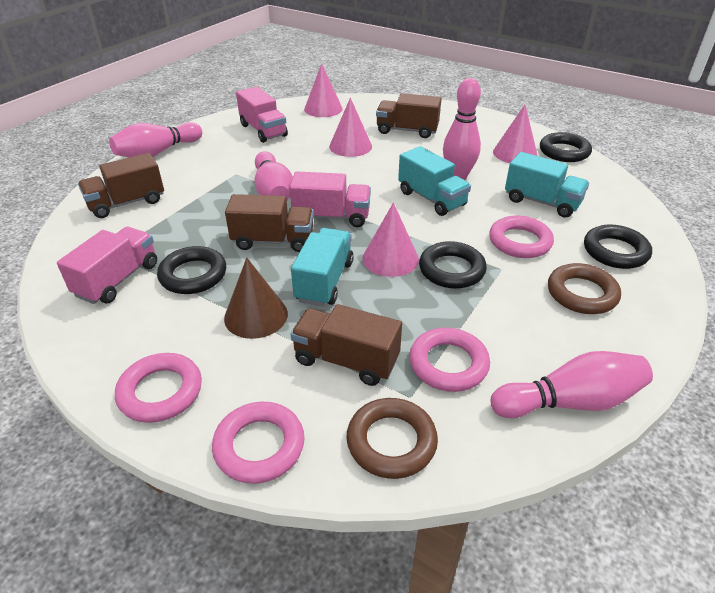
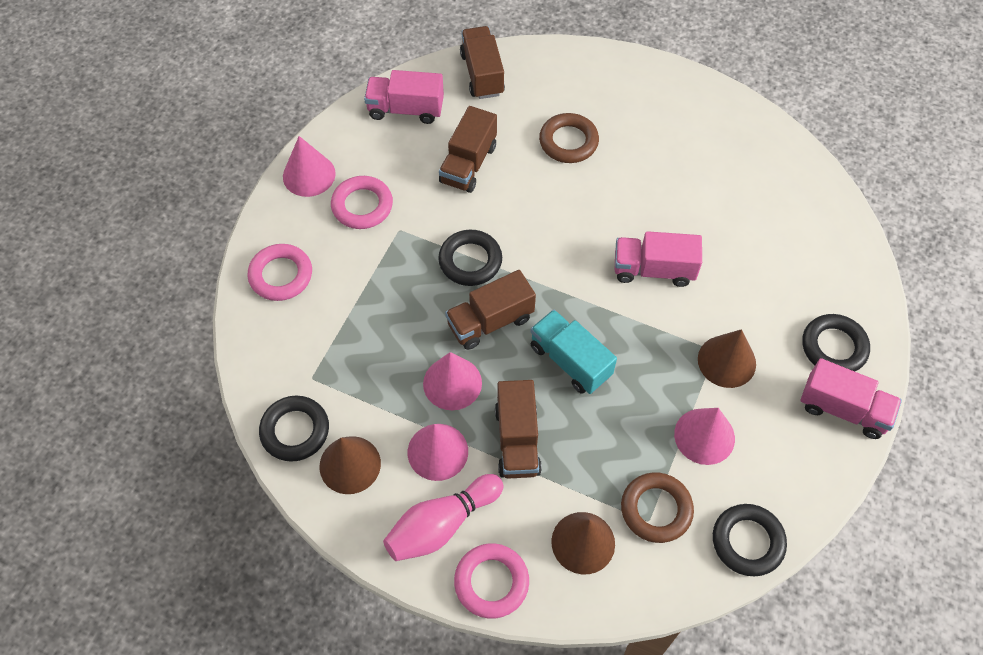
brown cone: 1 -> 3
pink bowling pin: 4 -> 1
pink ring: 4 -> 3
turquoise truck: 3 -> 1

